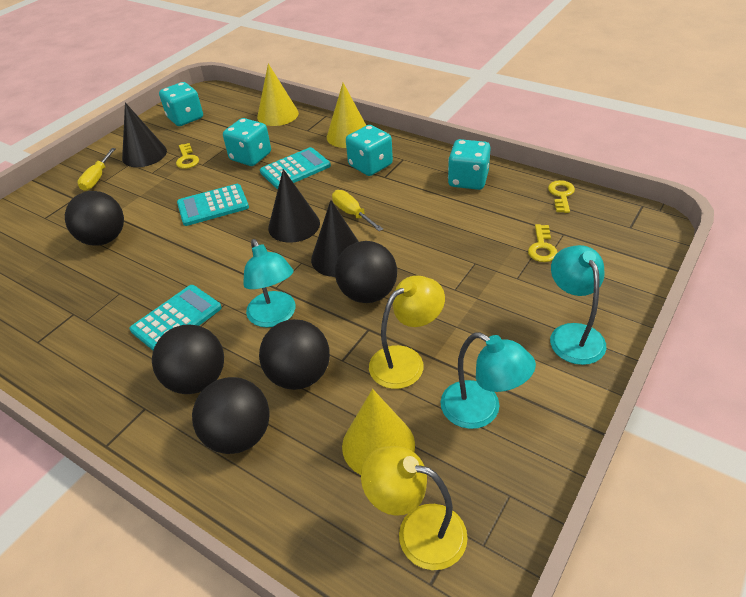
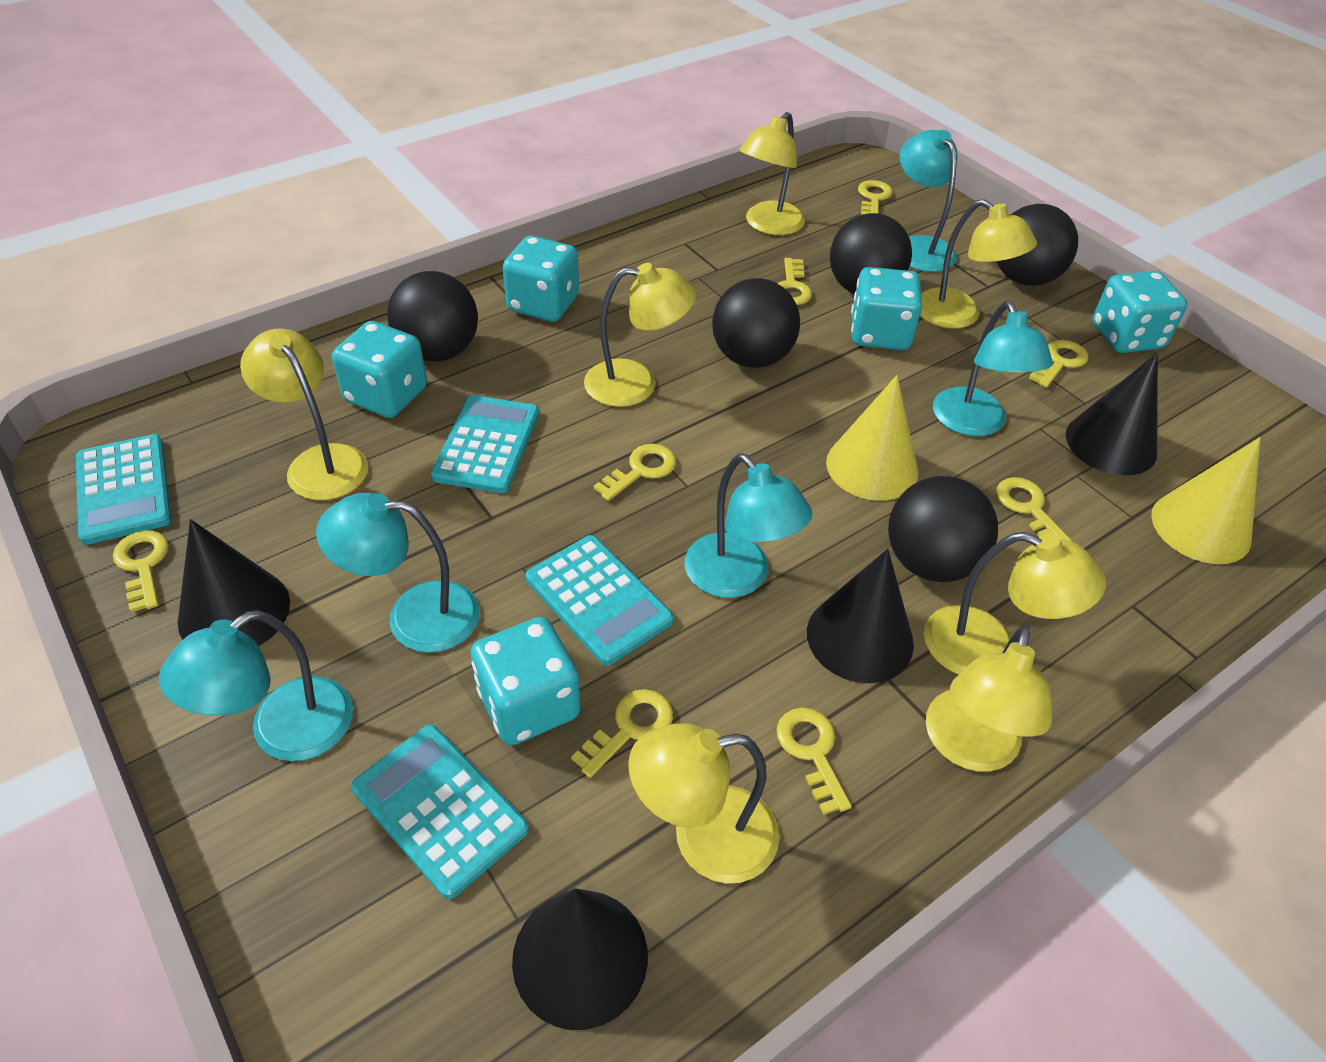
black cone: 3 -> 4
turquoise calculator: 3 -> 4
turquoise dice: 4 -> 5
turquoise lamp: 3 -> 5
yellow cone: 3 -> 2
yellow key: 3 -> 8
yellow lamp: 2 -> 7
yellow screwdriver: 2 -> 0

